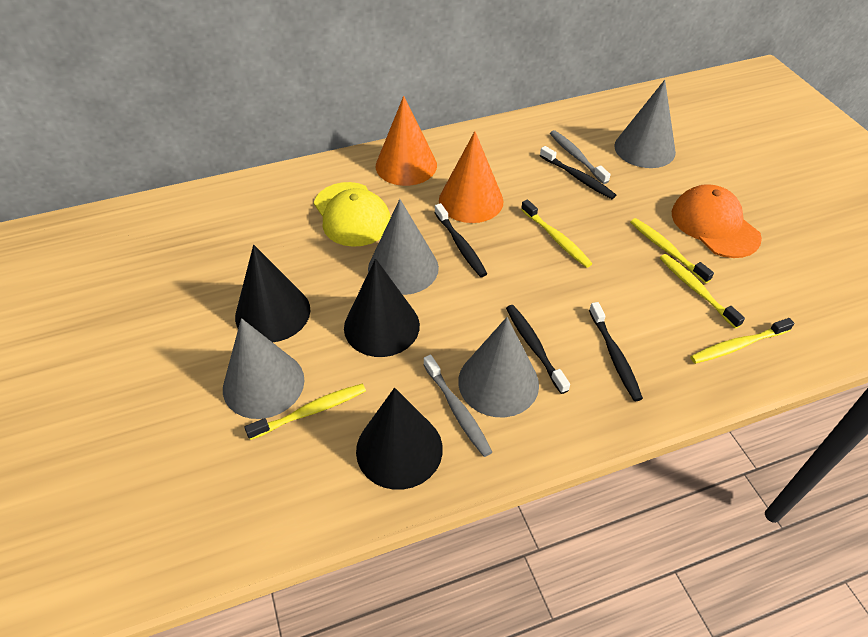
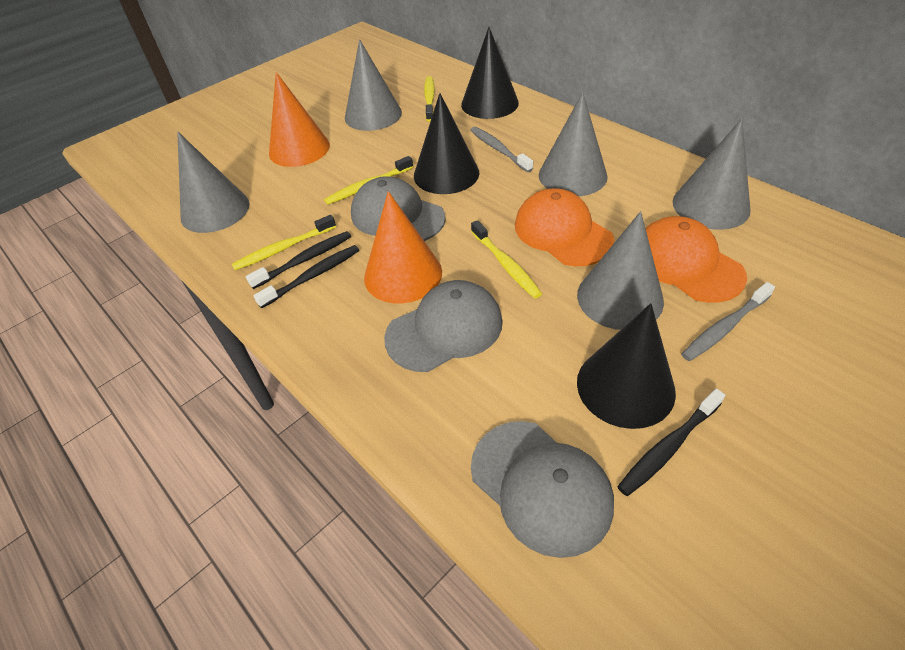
black toothbrush: 4 -> 3
grey cap: 0 -> 3
grey cone: 4 -> 5
orange cap: 1 -> 2
yellow cap: 1 -> 0
yellow toothbrush: 5 -> 4

